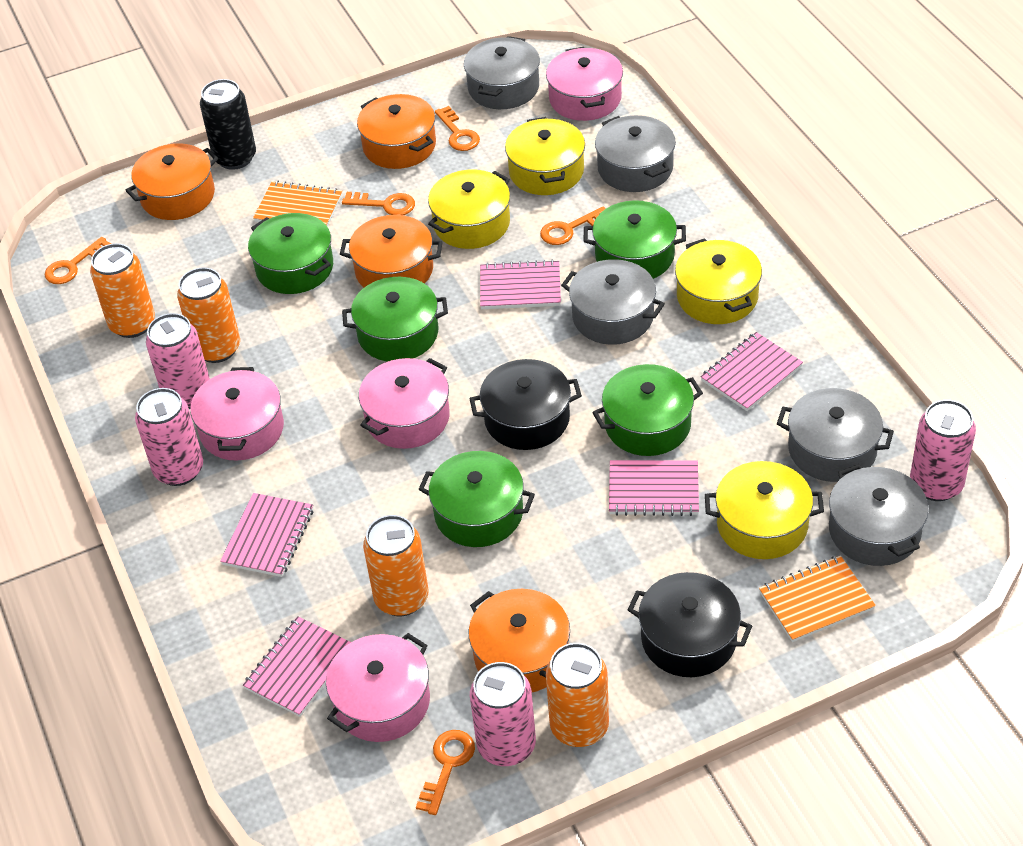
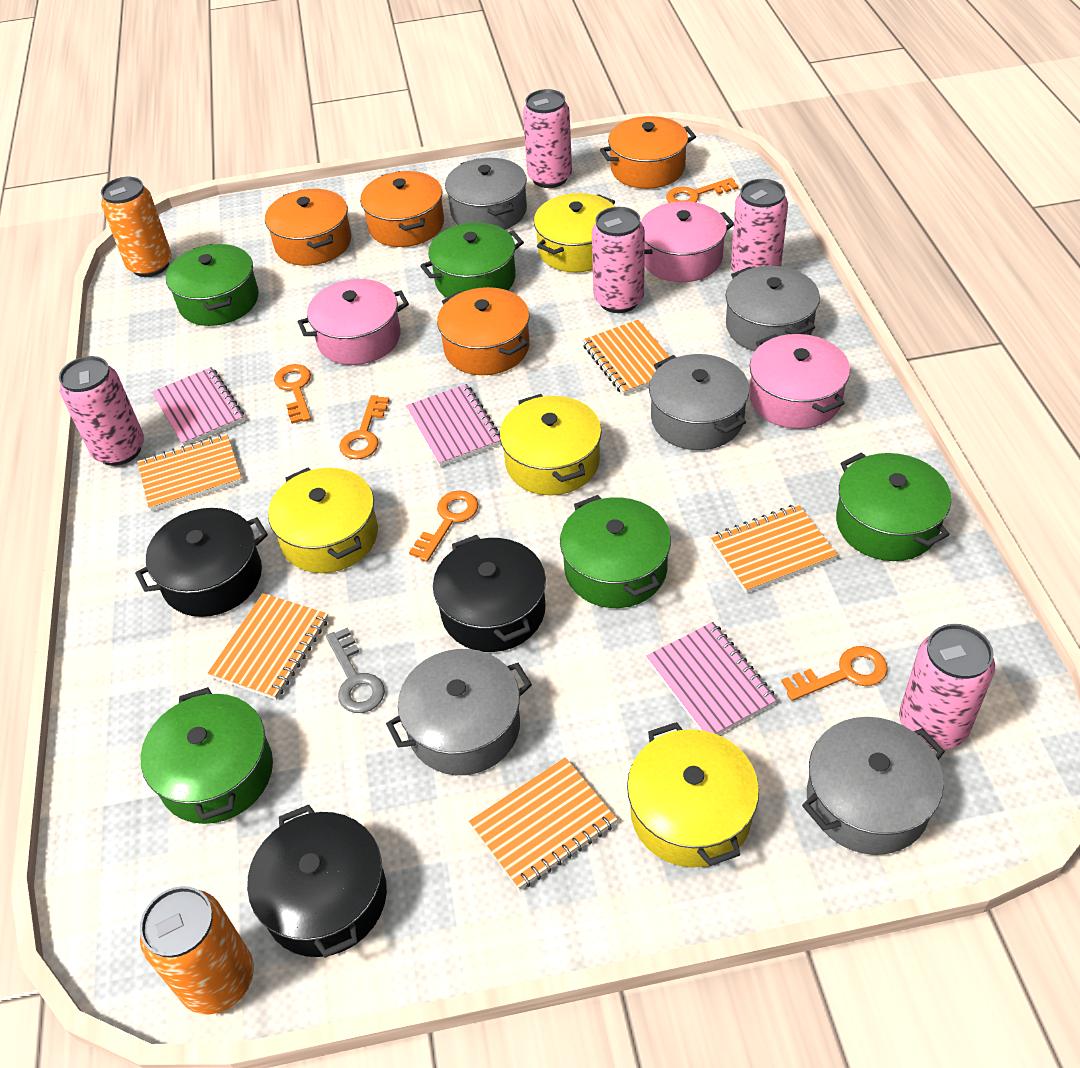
black can: 1 -> 0
black pot: 2 -> 3
grey key: 0 -> 1
orange can: 4 -> 2
orange notebook: 2 -> 5
pink can: 4 -> 5
pink notebook: 5 -> 3
pink pot: 4 -> 3

